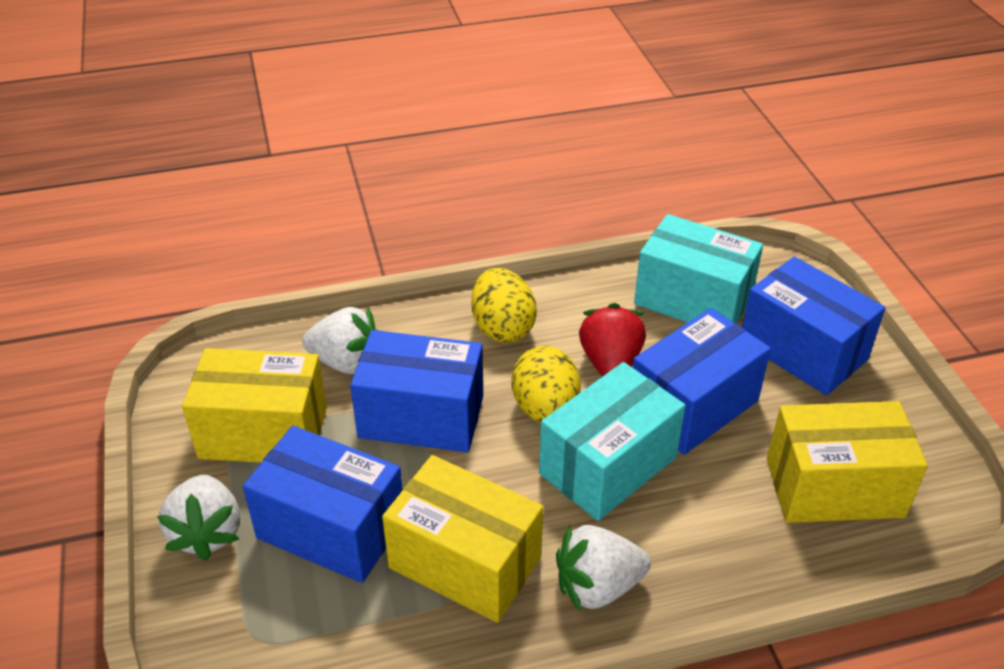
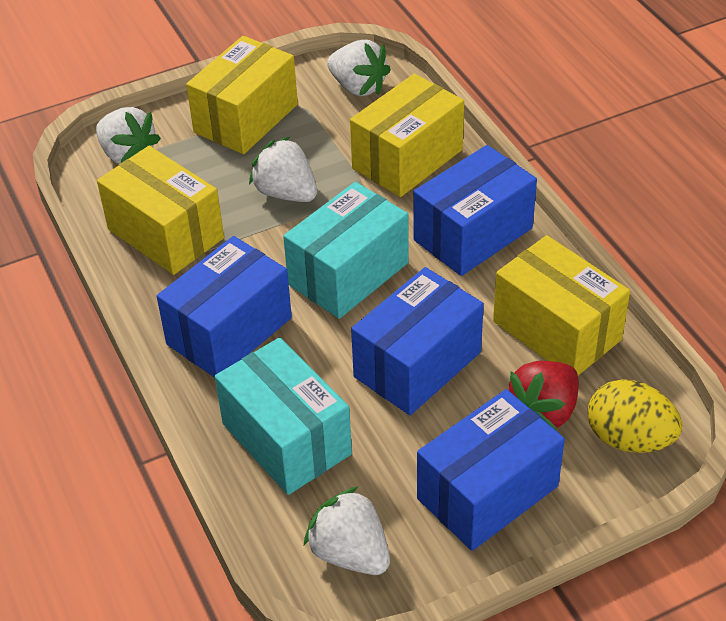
white strawberry: 3 -> 4
yellow box: 3 -> 4
yellow egg: 2 -> 1

